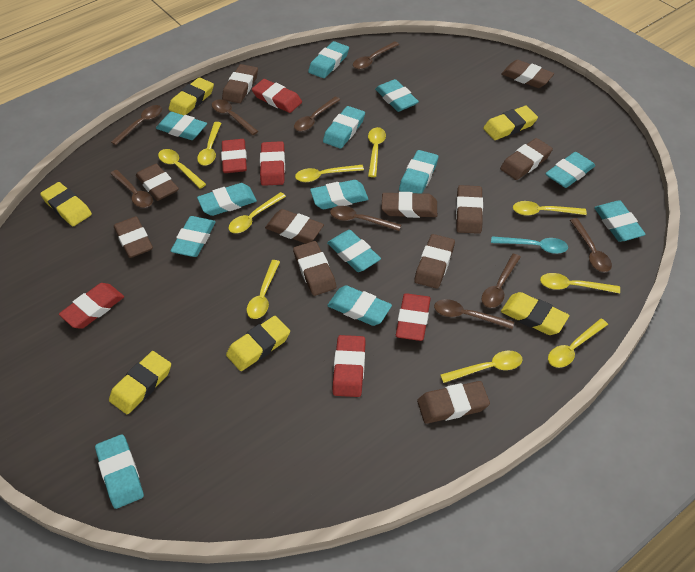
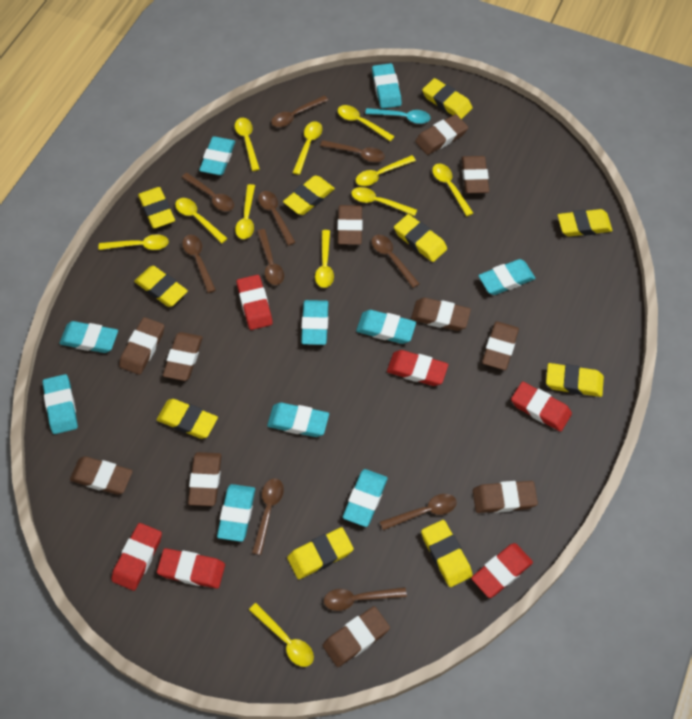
brown spoon: 9 -> 10
turquoise eraser: 13 -> 10
yellow eraser: 6 -> 10
yellow spoon: 10 -> 11

